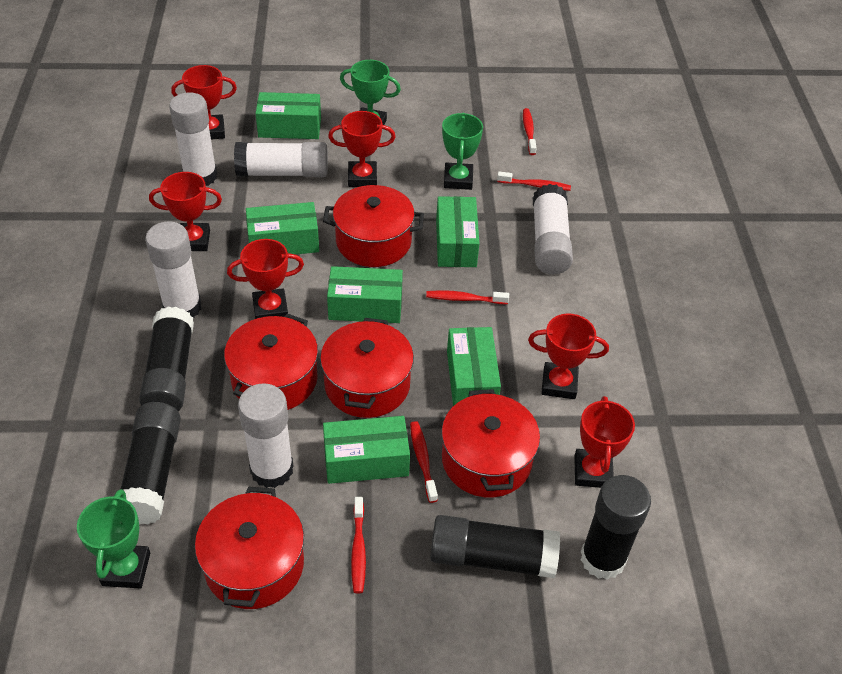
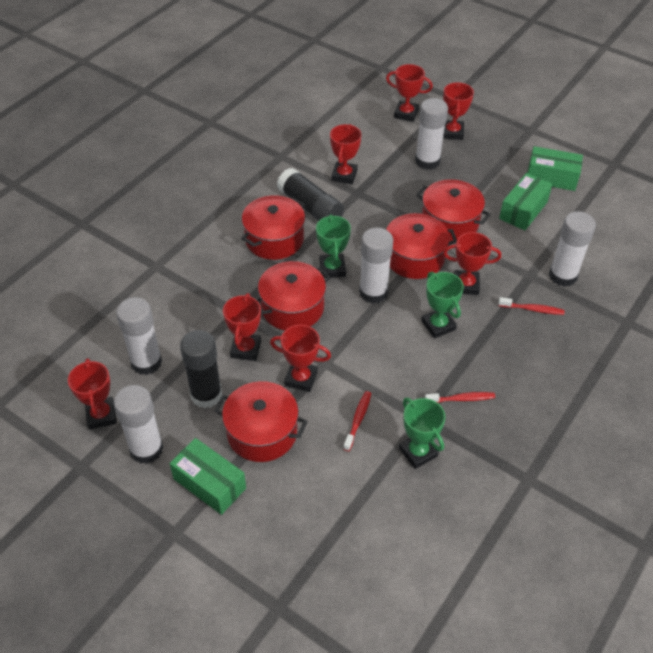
black glue stick: 4 -> 2
green box: 6 -> 3
red toothbrush: 5 -> 3
red trophy: 6 -> 7

